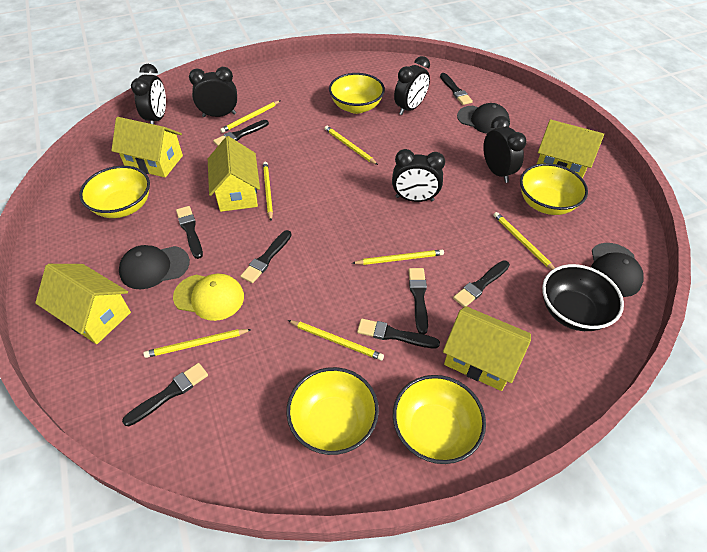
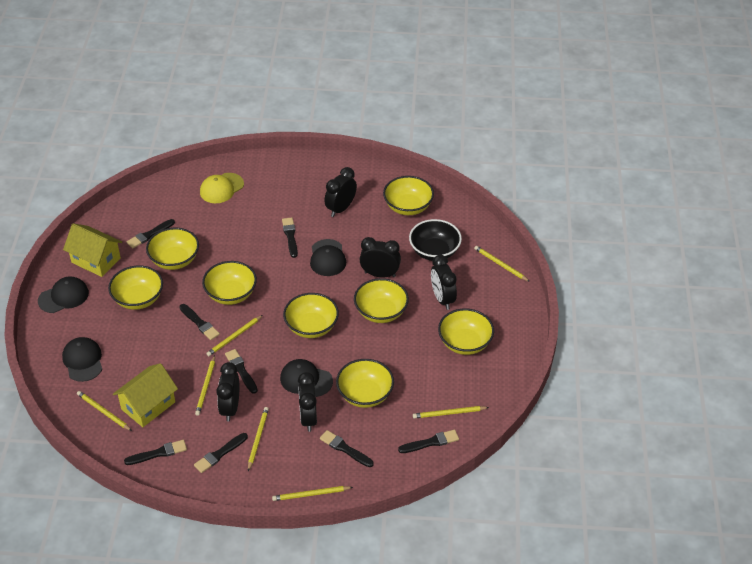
black cap: 3 -> 4
yellow bowl: 5 -> 8
yellow house: 5 -> 2

